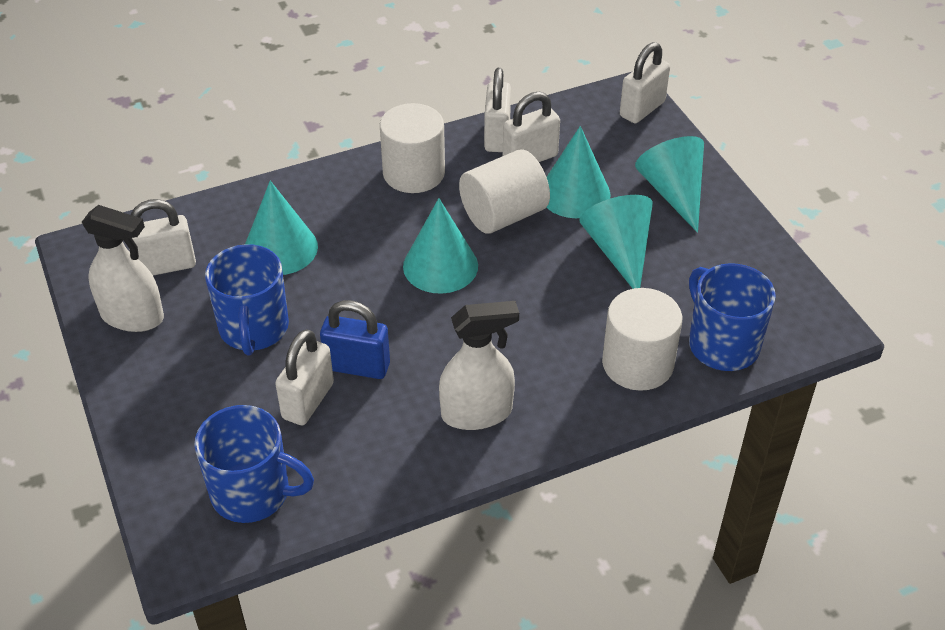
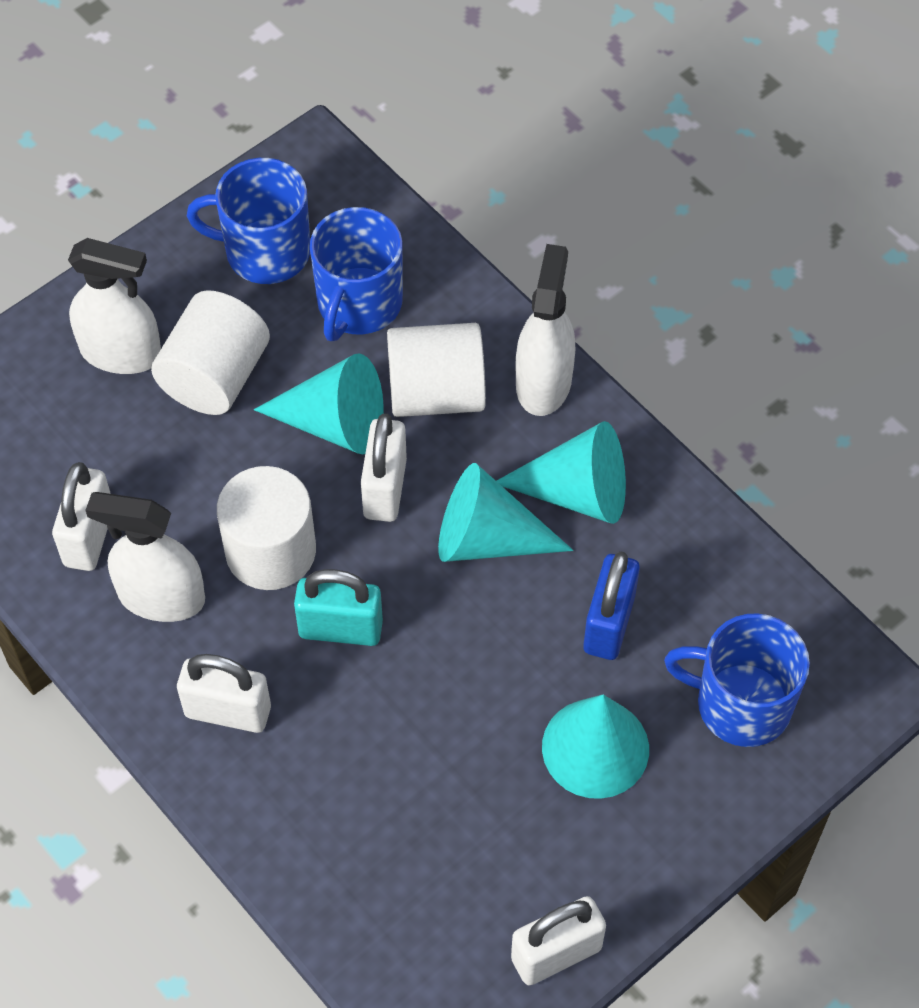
turquoise cone: 5 -> 4
turquoise padlock: 0 -> 1
white padlock: 5 -> 4
white spray bottle: 2 -> 3

